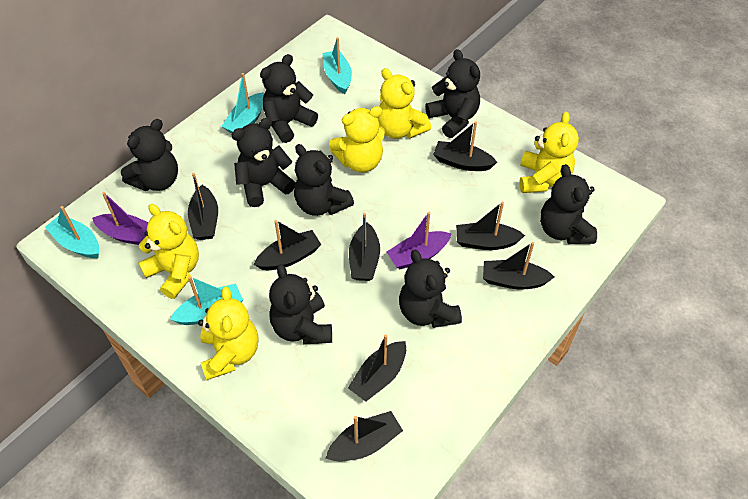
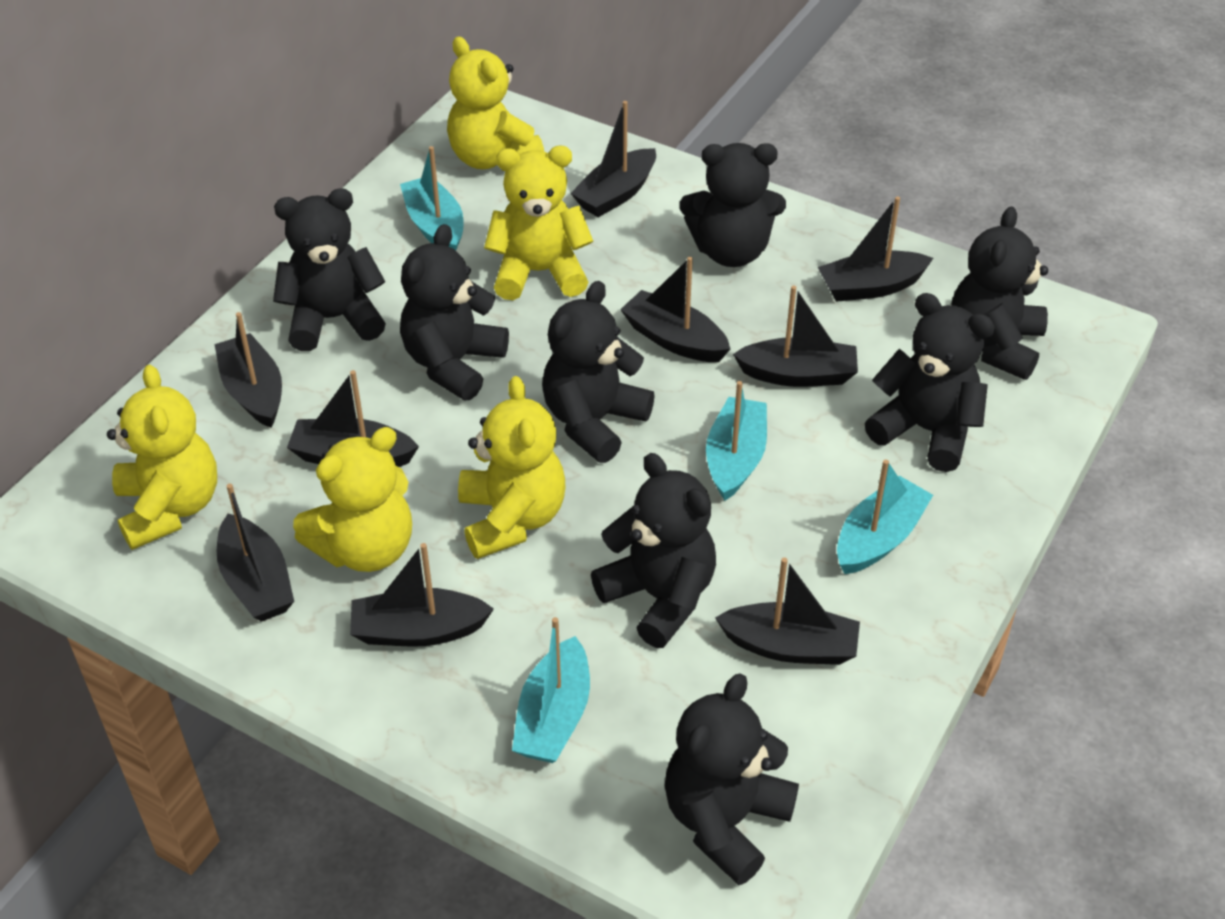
black boat: 8 -> 9
purple boat: 2 -> 0

